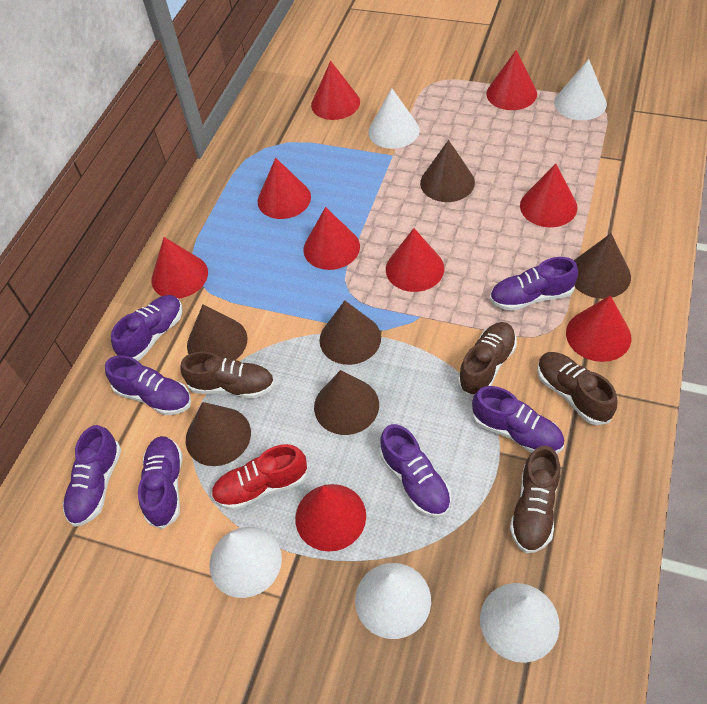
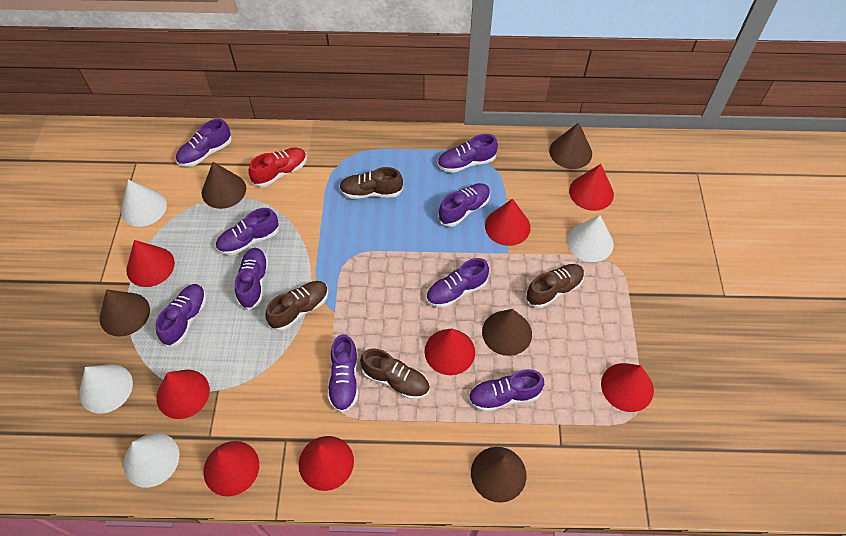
brown cone: 6 -> 5
purple shoe: 7 -> 9
red cone: 9 -> 8
white cone: 5 -> 4

